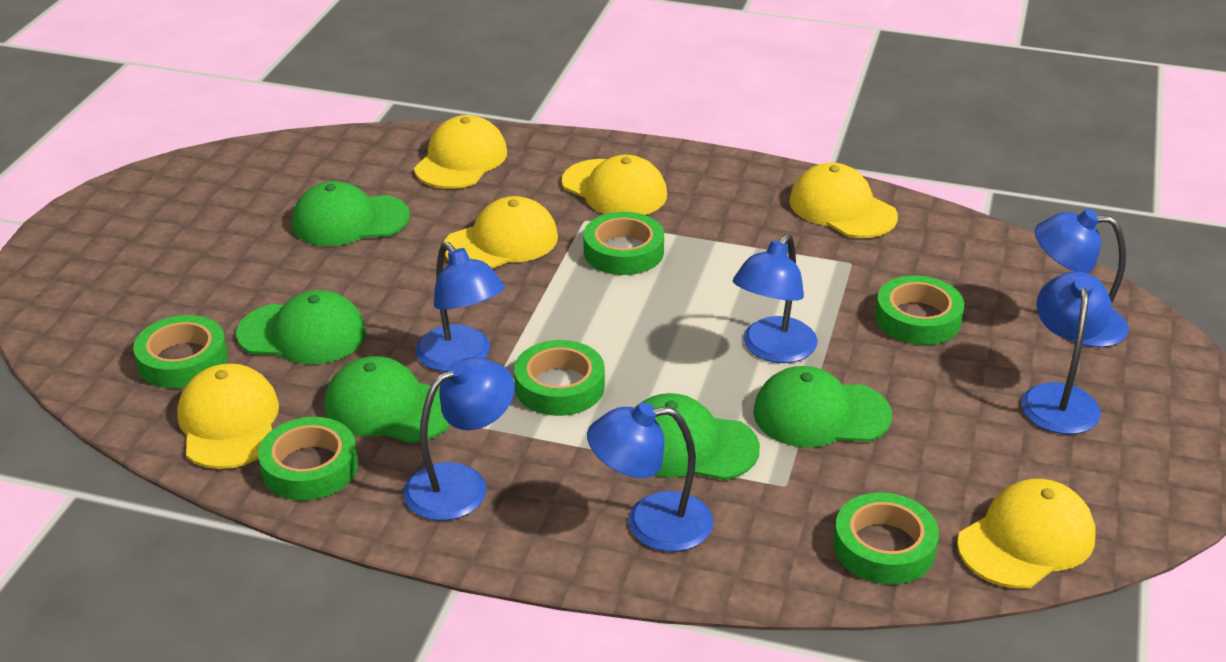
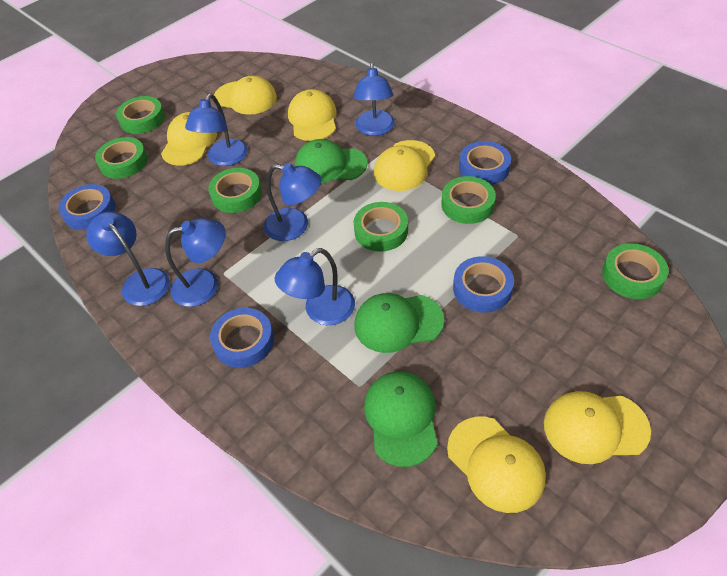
blue tape: 0 -> 4
green cap: 5 -> 3

